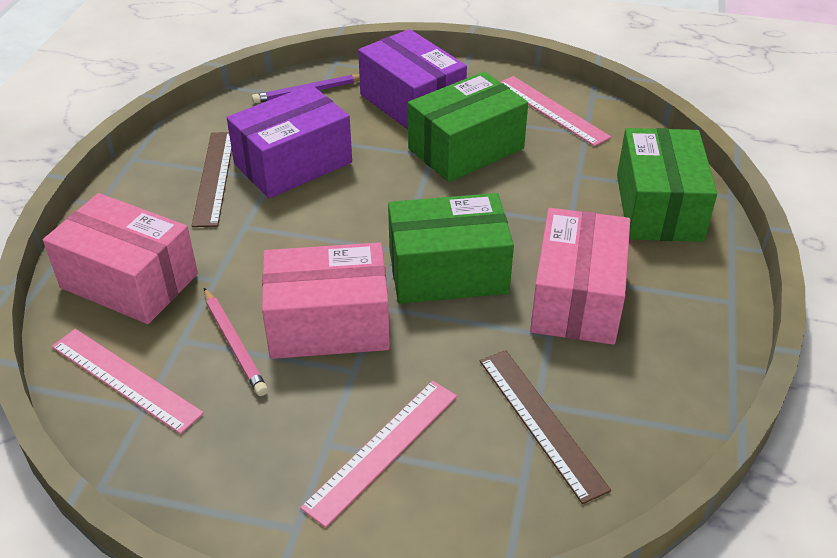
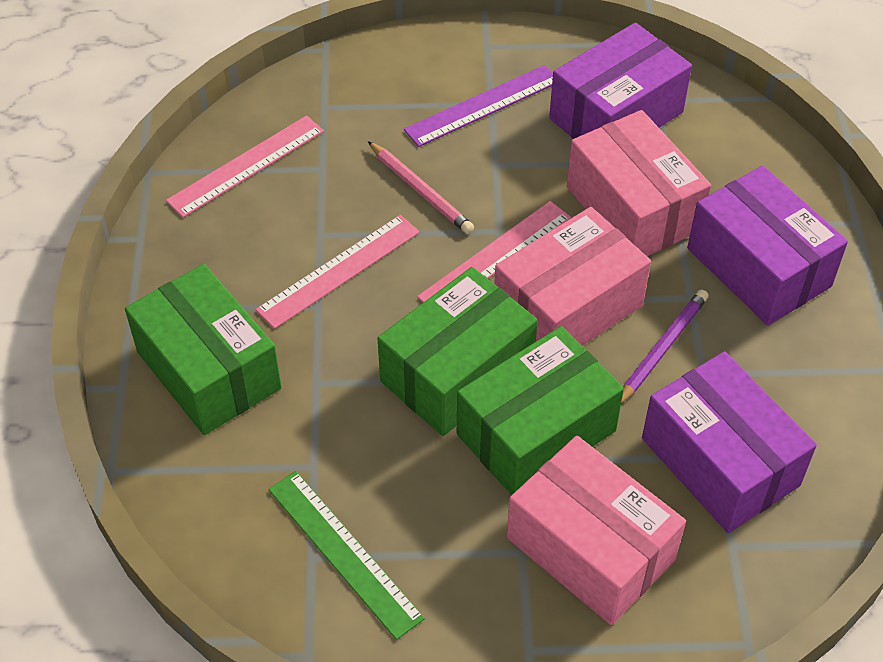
brown ruler: 2 -> 0
green ruler: 0 -> 1
purple box: 2 -> 3
purple ruler: 0 -> 1

